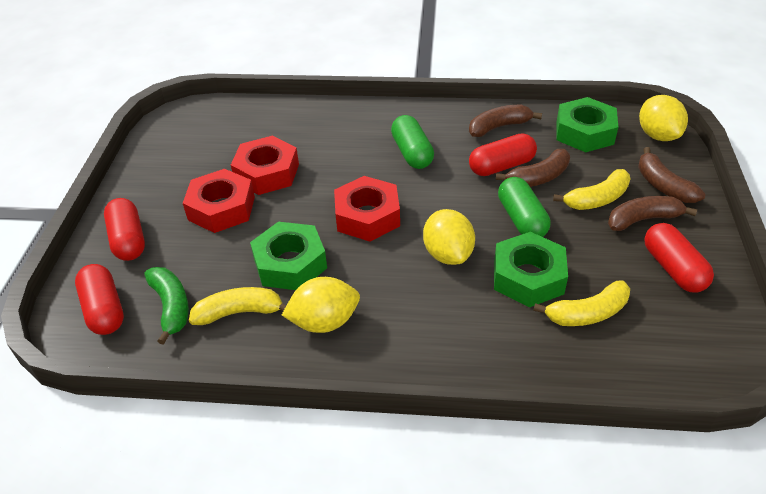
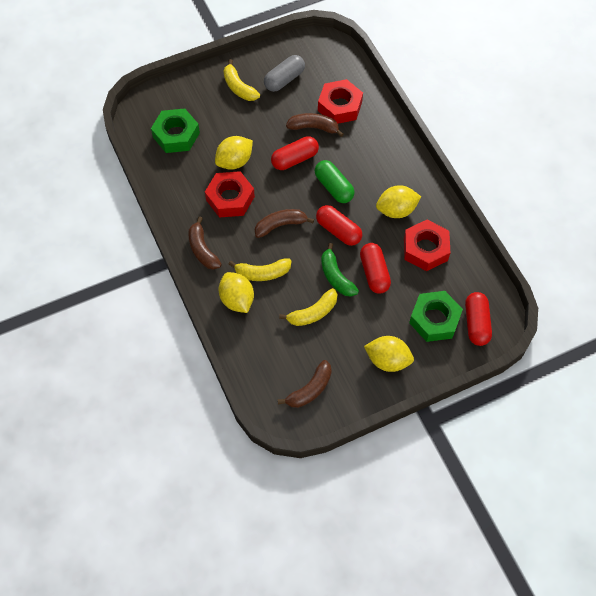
green capsule: 2 -> 1
green nut: 3 -> 2
grey capsule: 0 -> 1
yellow lemon: 3 -> 4

